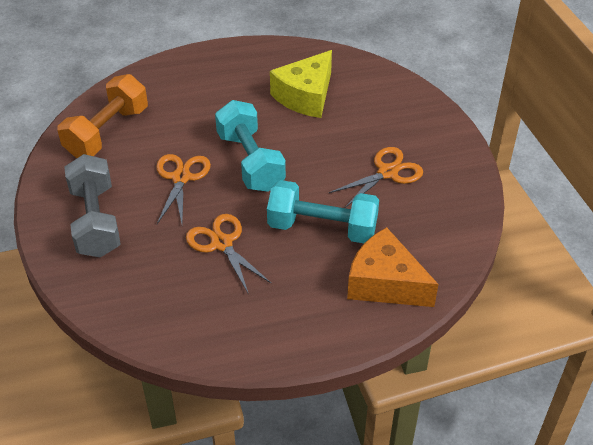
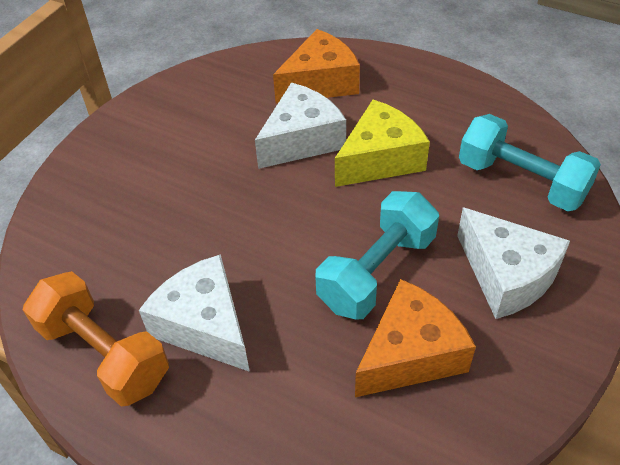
grey dumbbell: 1 -> 0
orange cheese: 1 -> 2
orange scissors: 3 -> 0
white cheese: 0 -> 3

